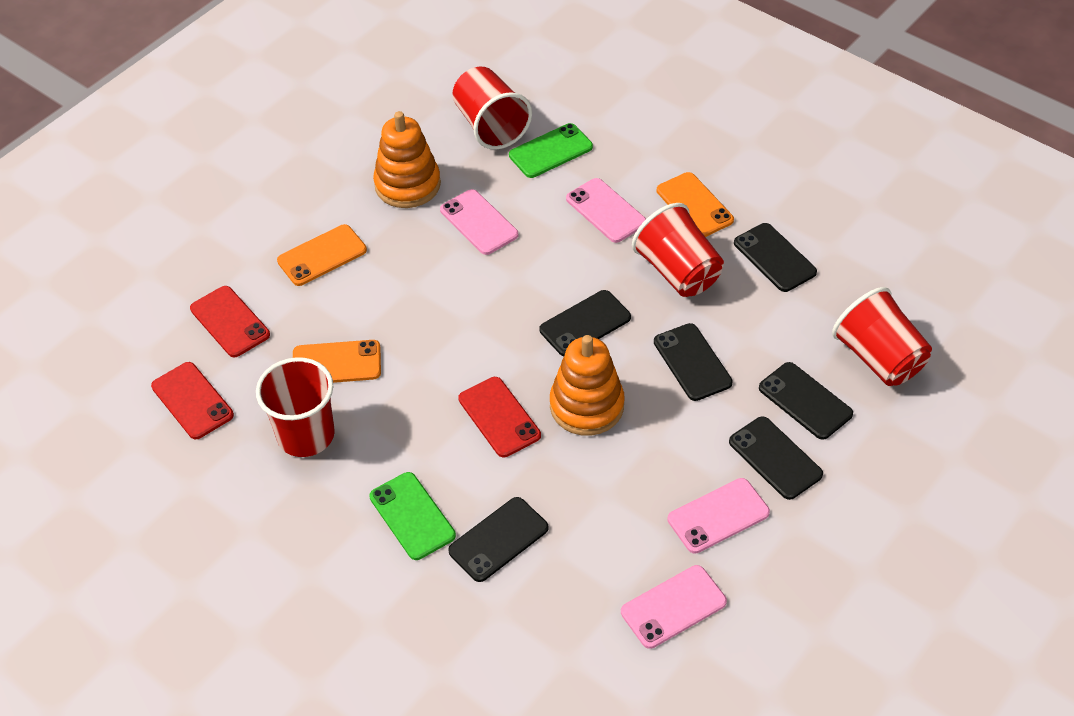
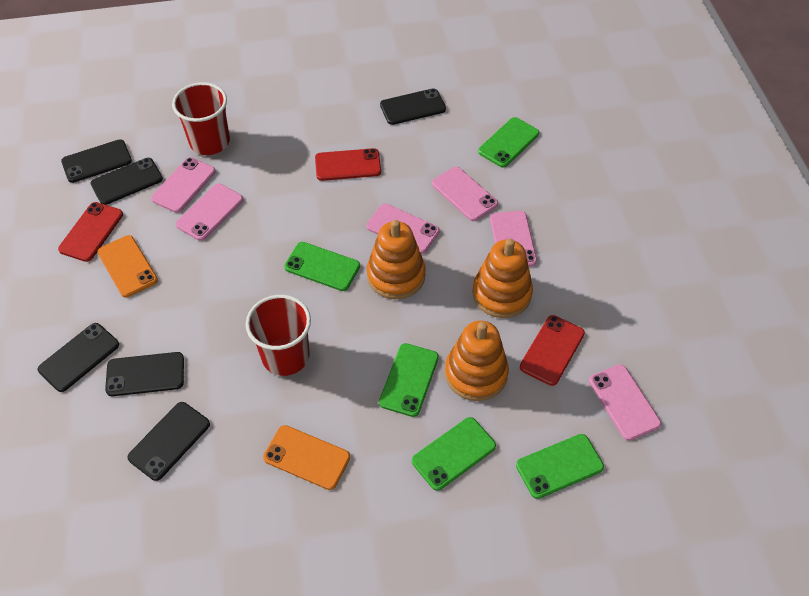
green phone: 2 -> 5
orange phone: 3 -> 2
orange stacking toy: 2 -> 3
pink phone: 4 -> 6
red cup: 4 -> 2

